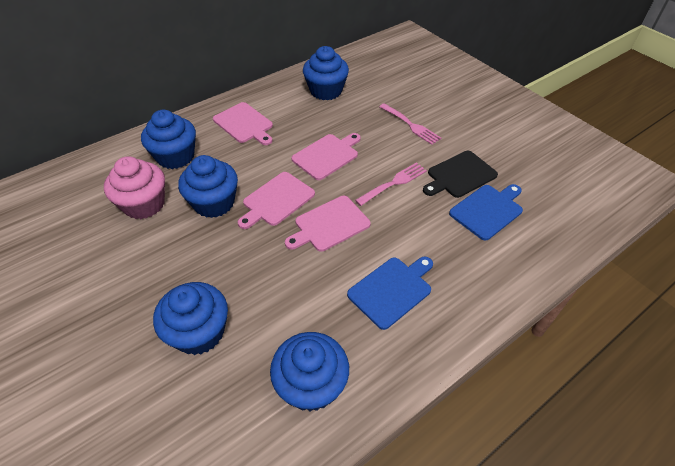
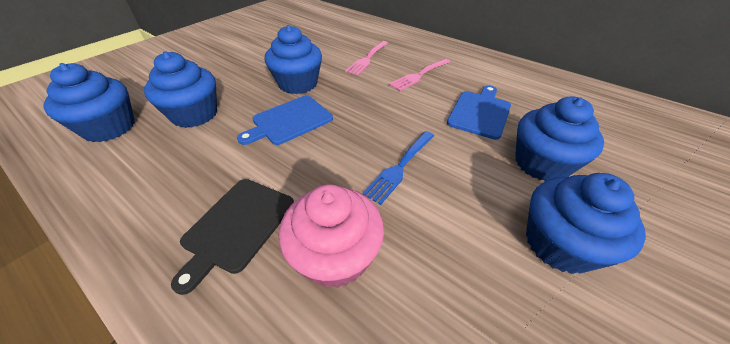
blue fork: 0 -> 1
pink cutting board: 4 -> 0

